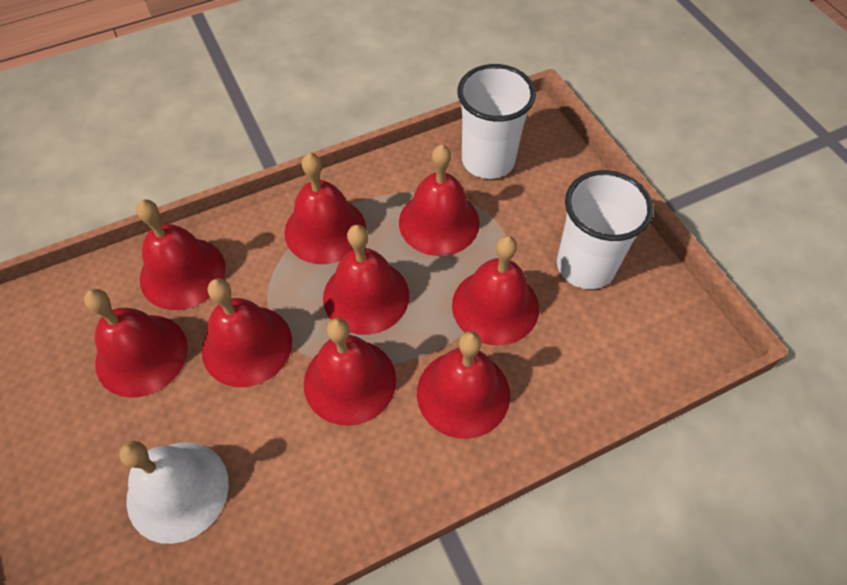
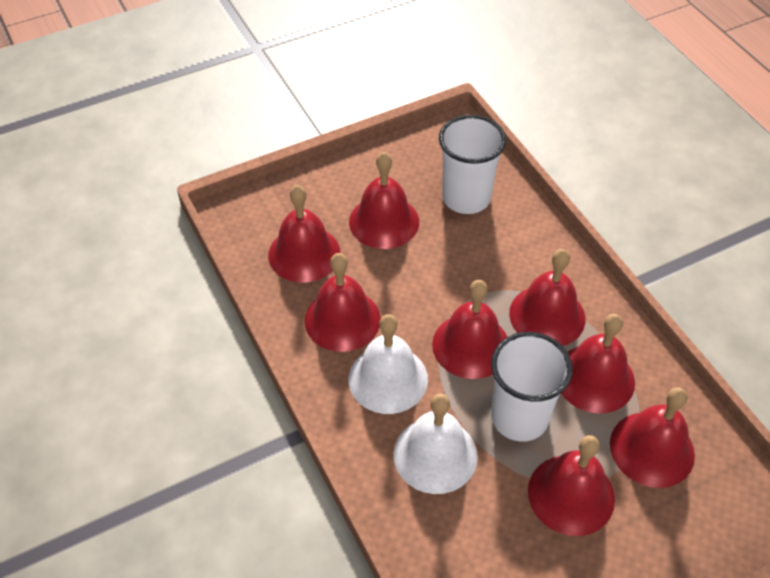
red bell: 9 -> 8
white bell: 1 -> 2

